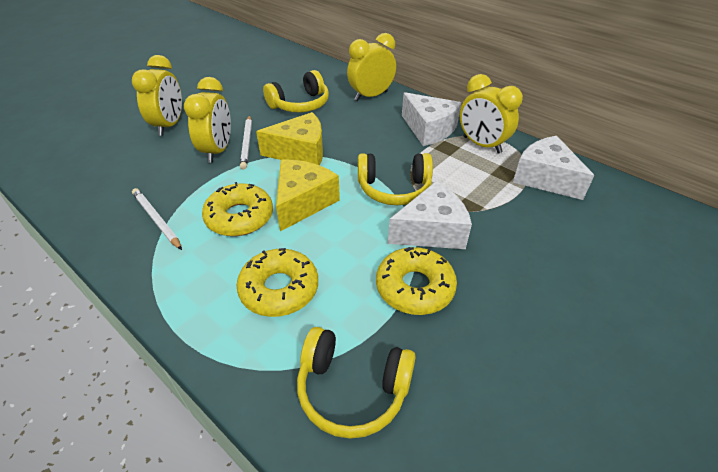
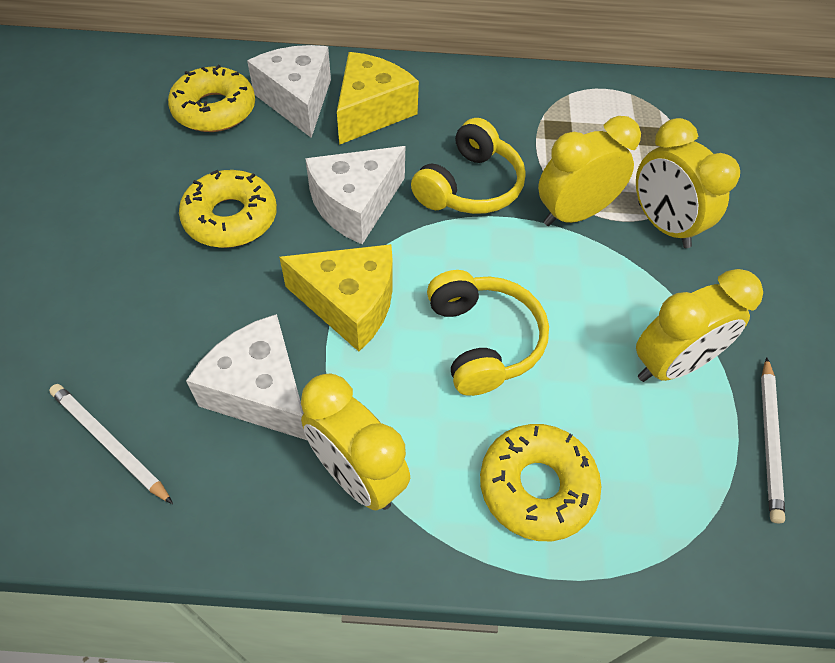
yellow headphones: 3 -> 2

